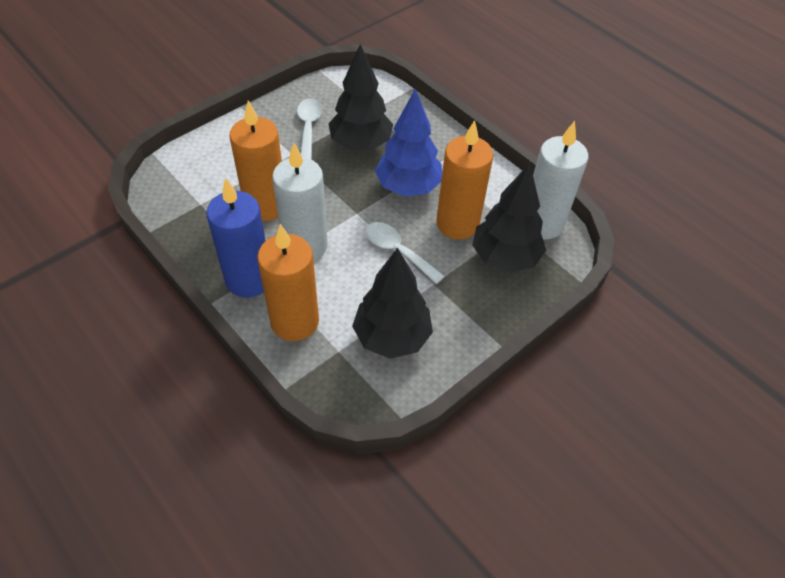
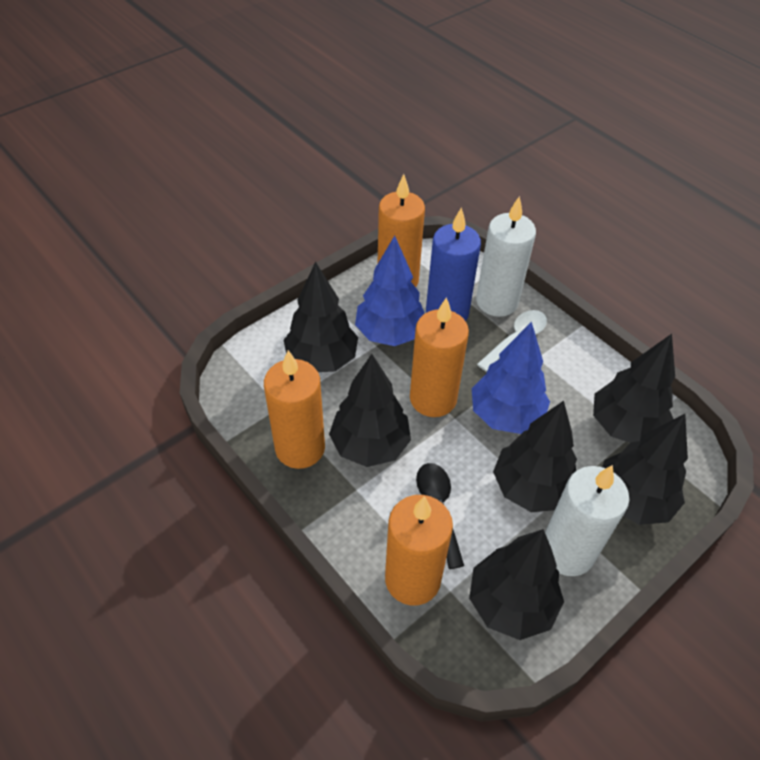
black spoon: 0 -> 1
black tree: 3 -> 6
blue tree: 1 -> 2
orange candle: 3 -> 4
white spoon: 2 -> 1

